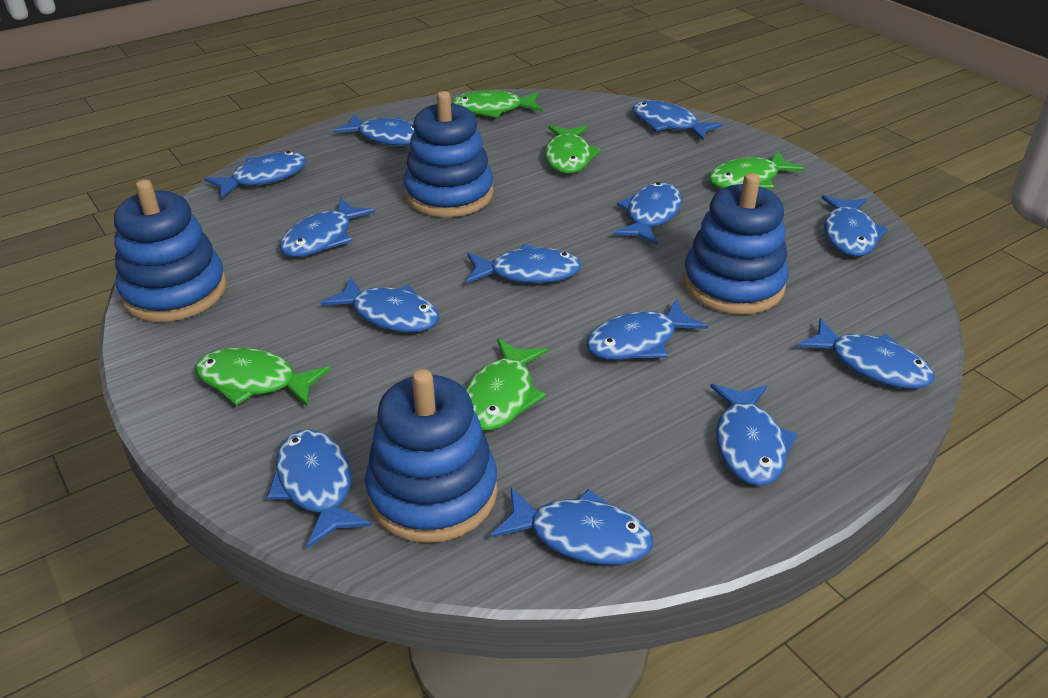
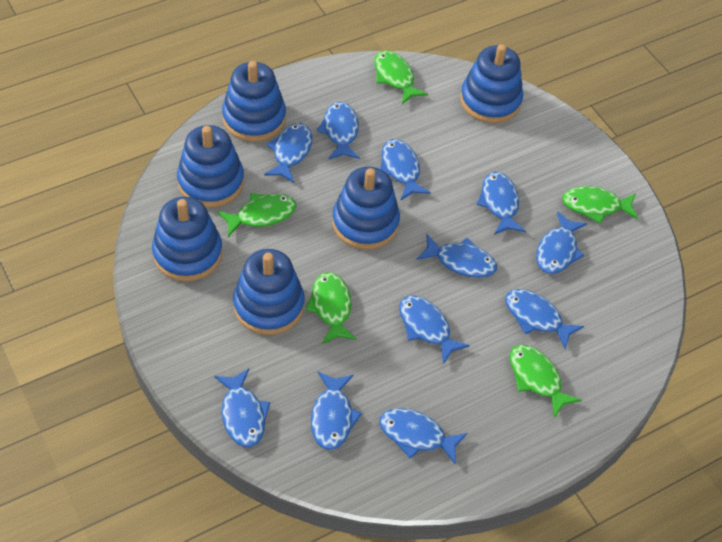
blue fish: 13 -> 11
blue stacking toy: 4 -> 6

